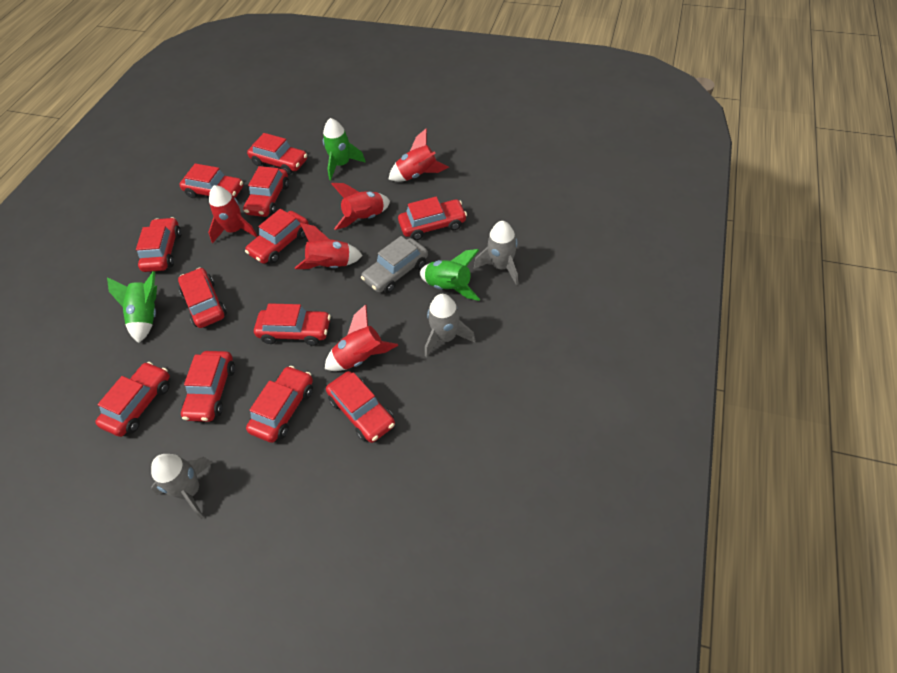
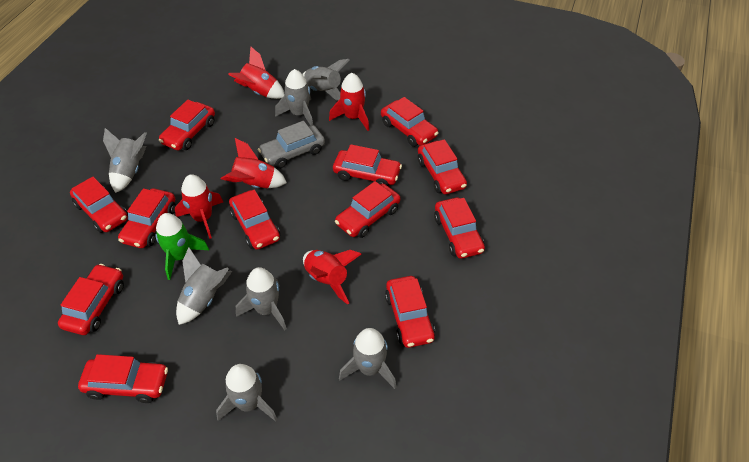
green rocket: 3 -> 1
grey rocket: 3 -> 7

